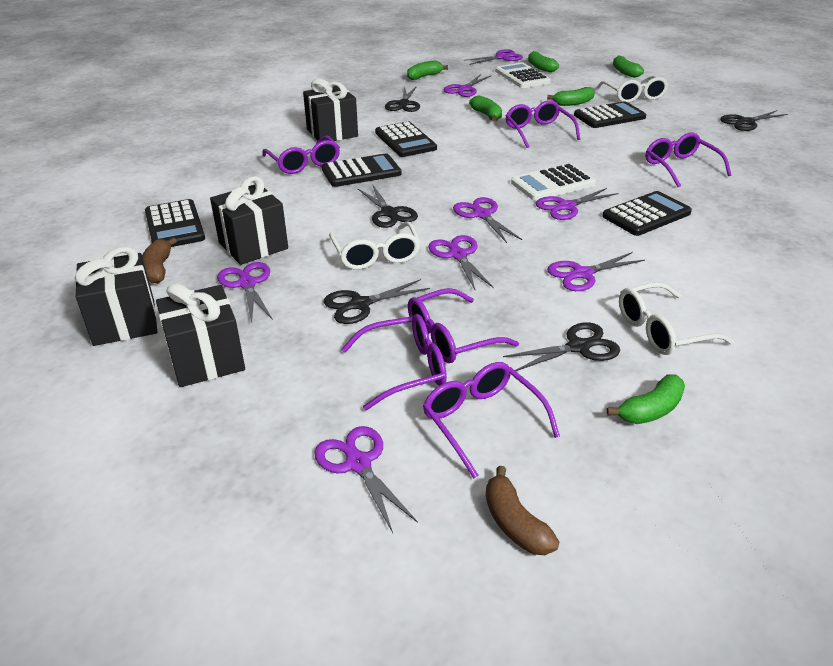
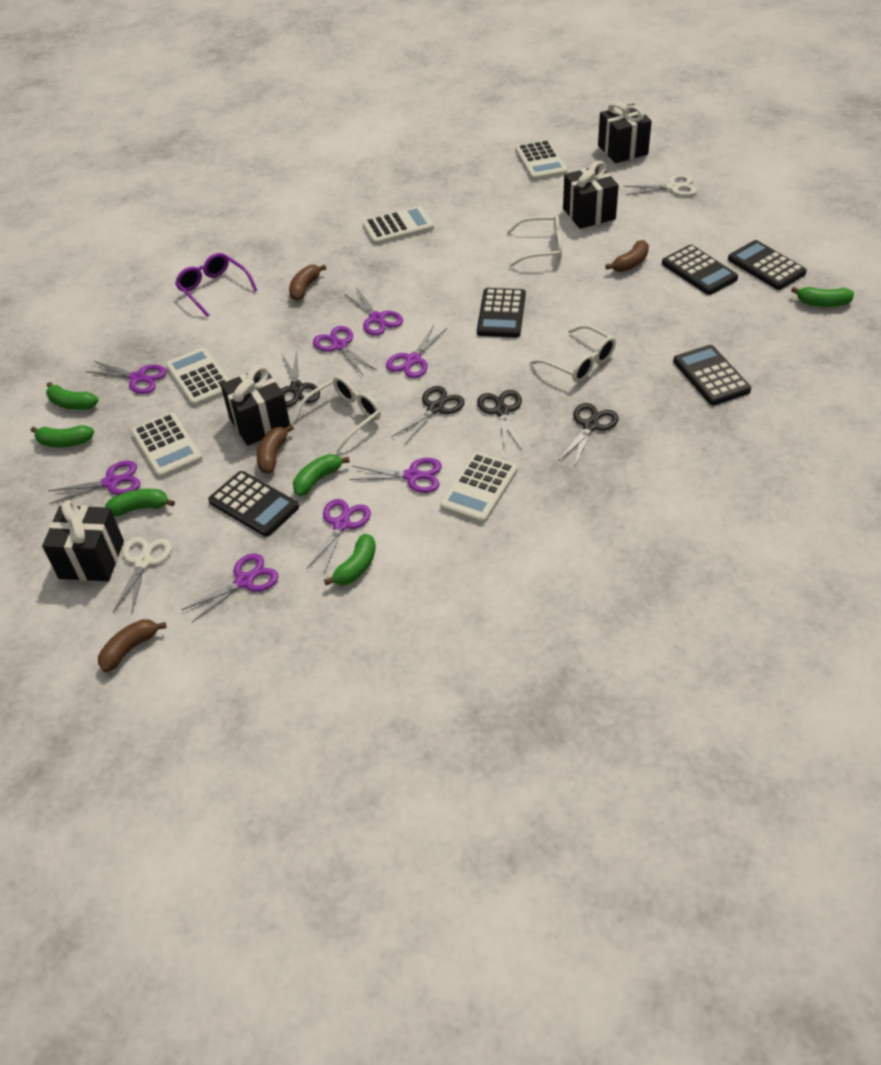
black scissors: 5 -> 4
brown banana: 2 -> 4
purple glasses: 6 -> 1
white calculator: 2 -> 5
white scissors: 0 -> 2

